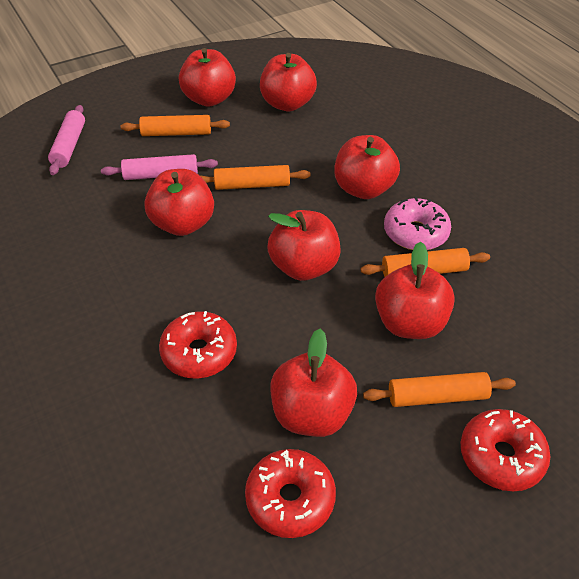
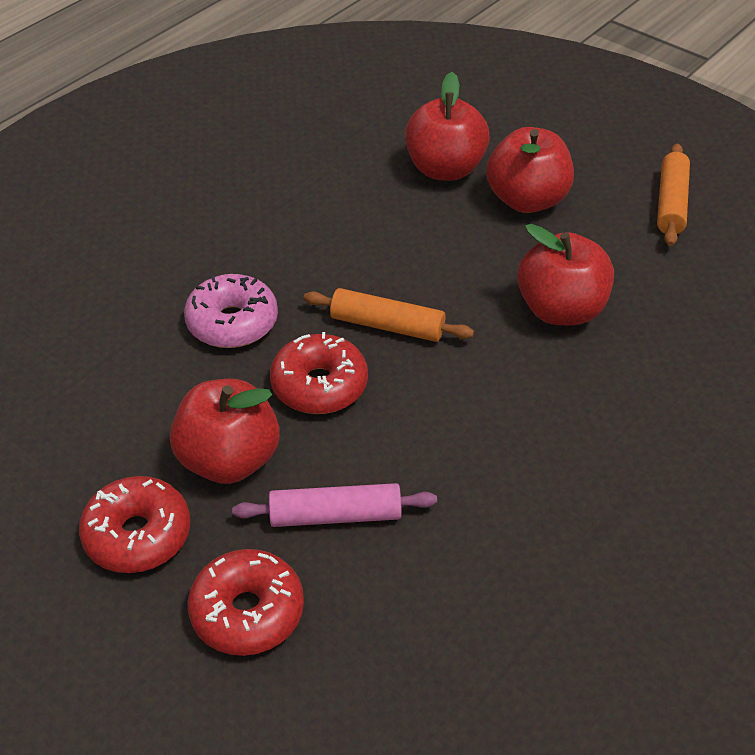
orange rolling pin: 4 -> 2
pink rolling pin: 2 -> 1
red apple: 7 -> 4

